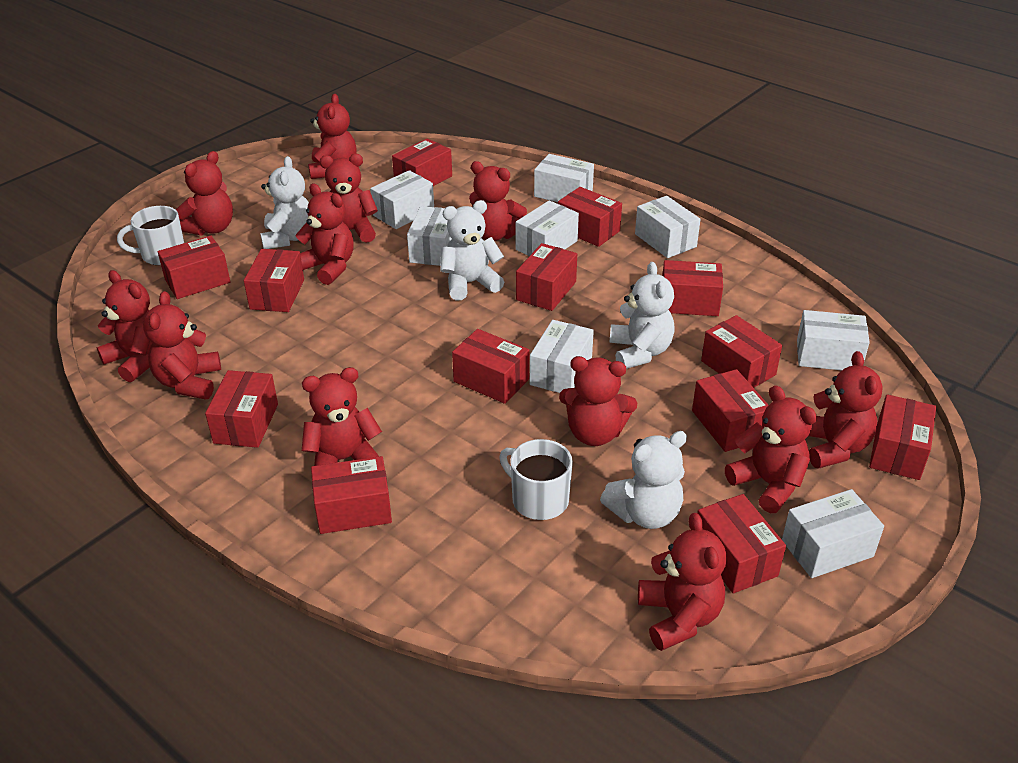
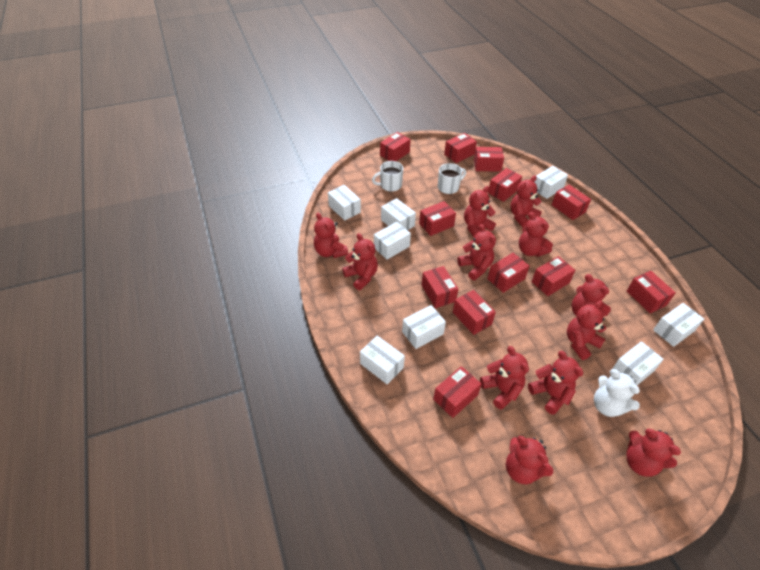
red box: 13 -> 12
white teddy bear: 4 -> 1

